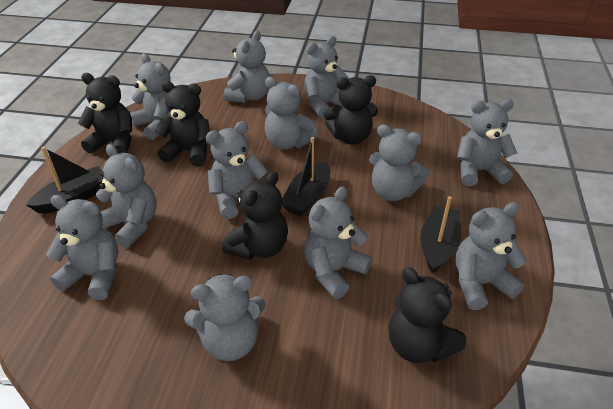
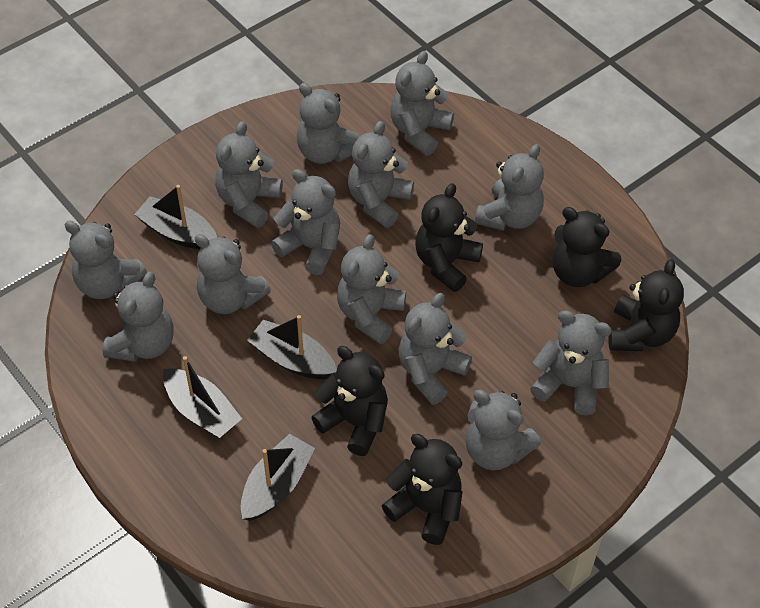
black boat: 3 -> 4
grey teddy bear: 12 -> 13

